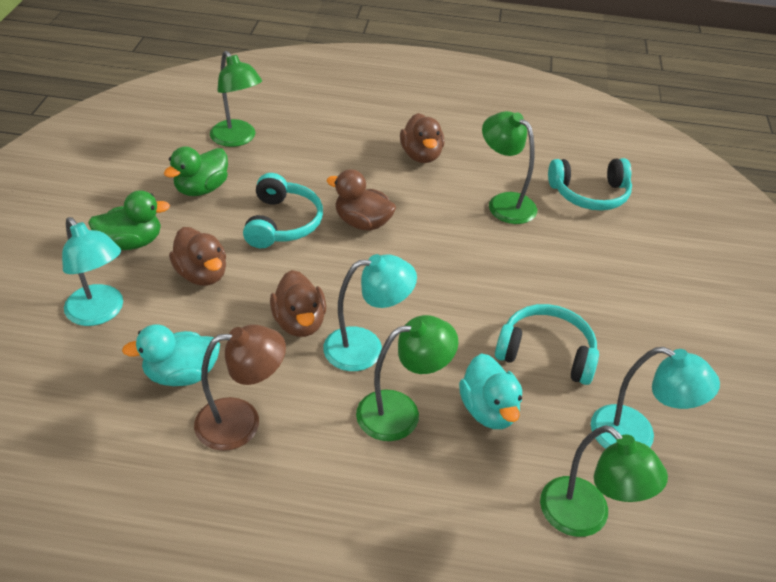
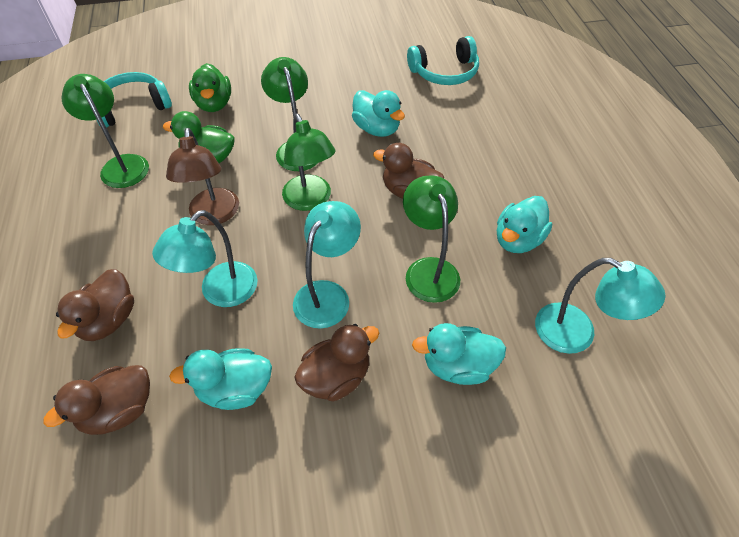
turquoise duck: 2 -> 4
turquoise headphones: 3 -> 2

